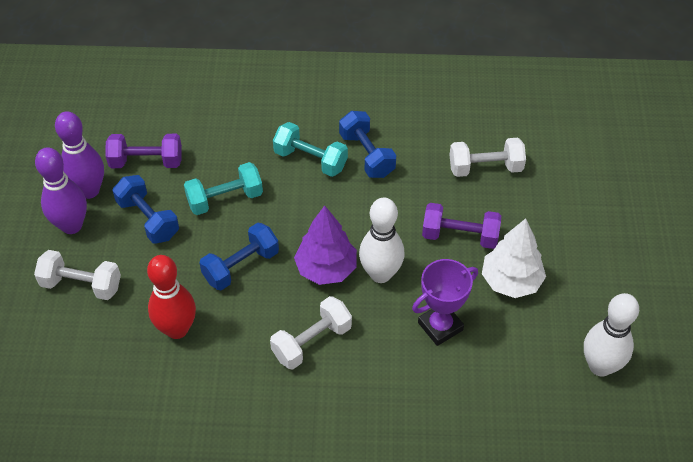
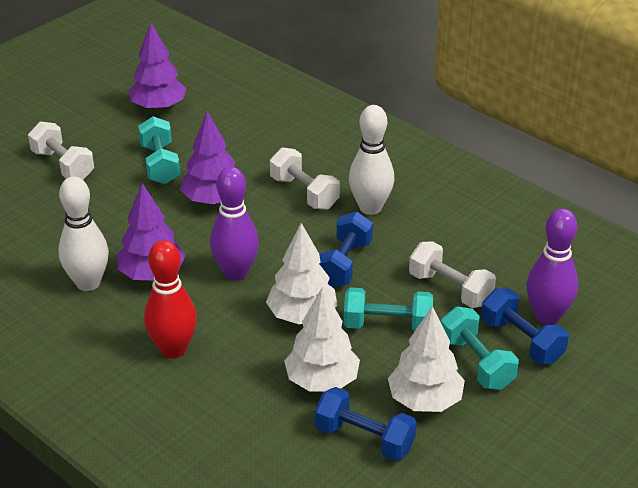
purple dumbbell: 2 -> 0
purple tree: 1 -> 3
purple trophy: 1 -> 0
turquoise dumbbell: 2 -> 3
white tree: 1 -> 3

